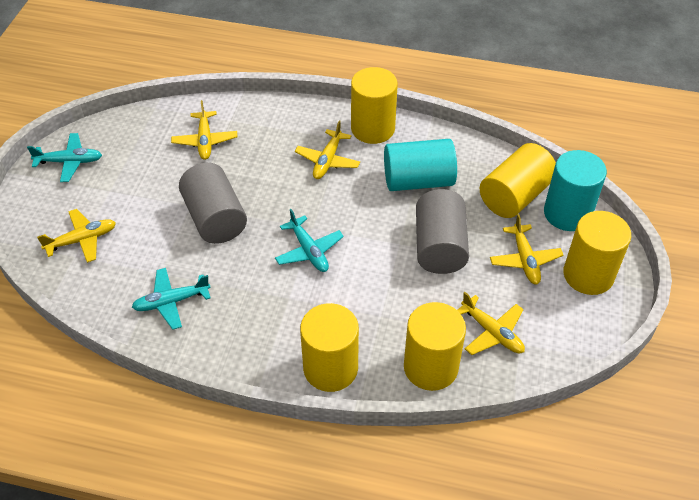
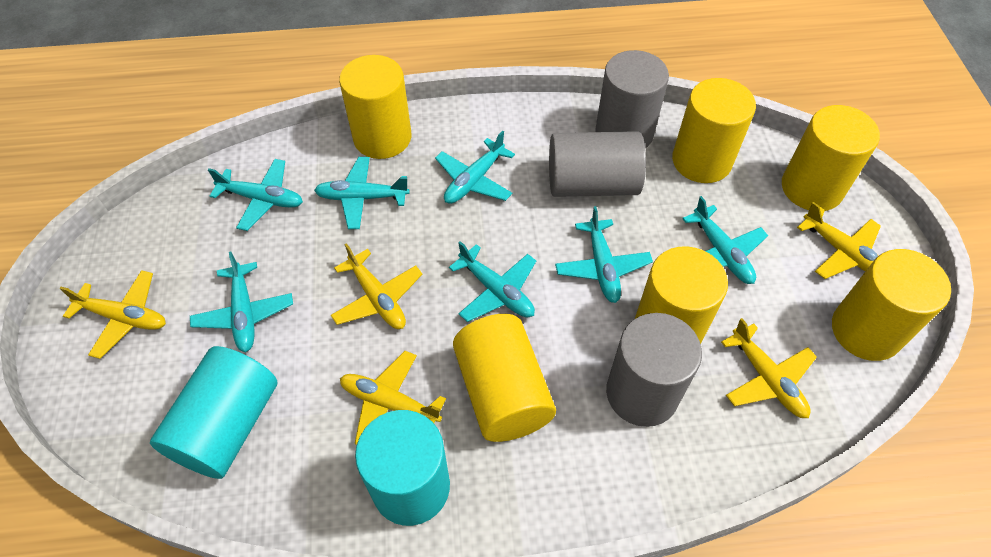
grey cylinder: 2 -> 3
turquoise plane: 3 -> 7
yellow cylinder: 5 -> 6

